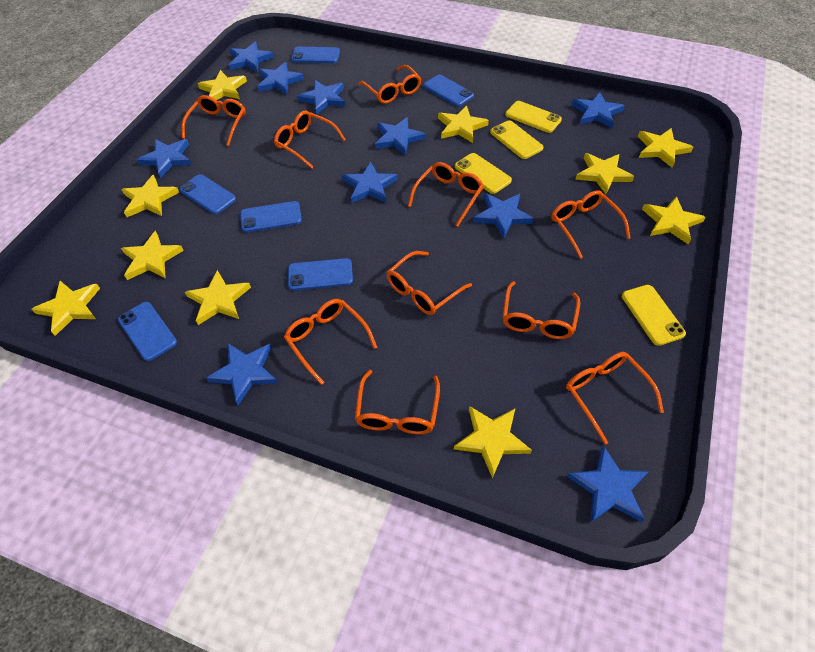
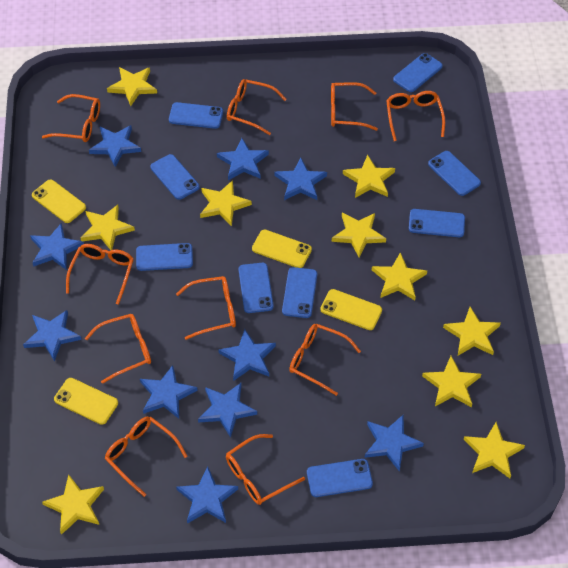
blue phone: 6 -> 9

